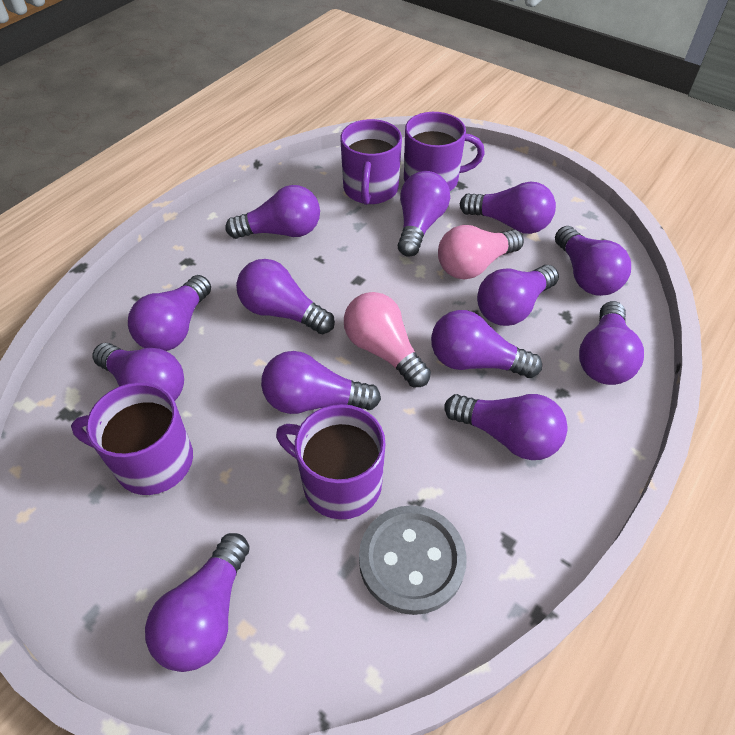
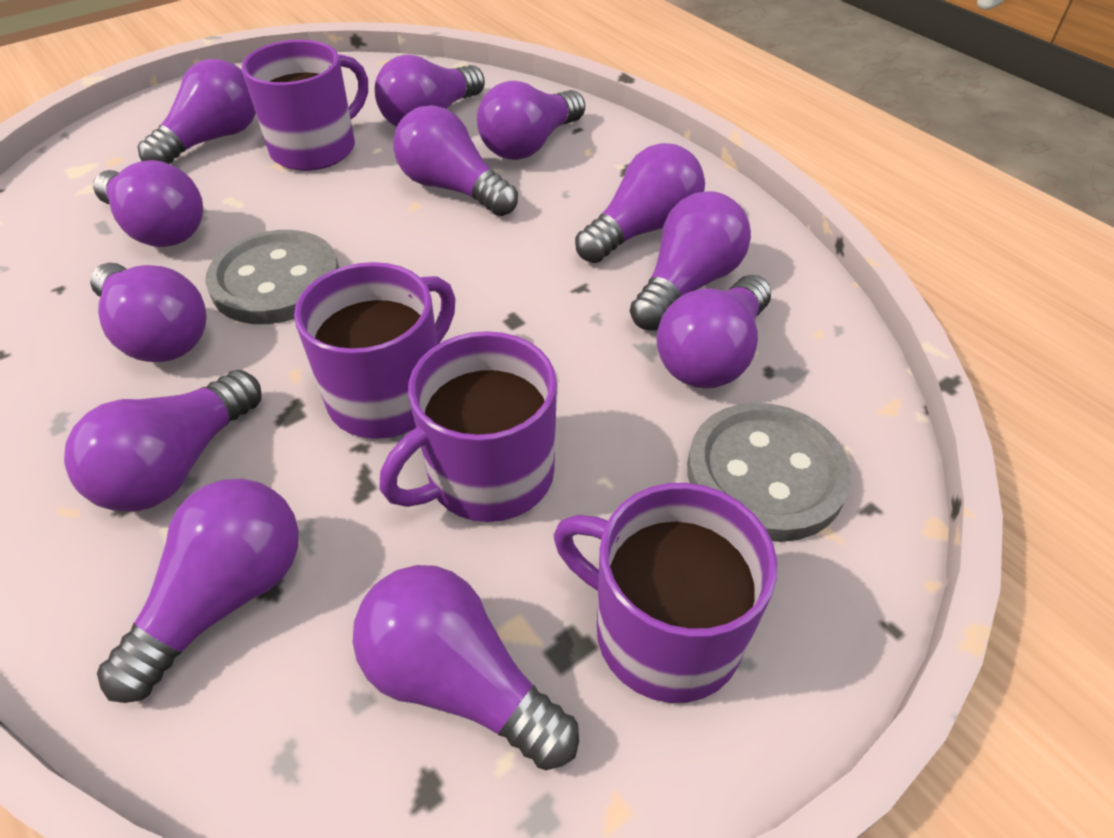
grey button: 1 -> 2
pink light bulb: 2 -> 0
purple light bulb: 13 -> 12

